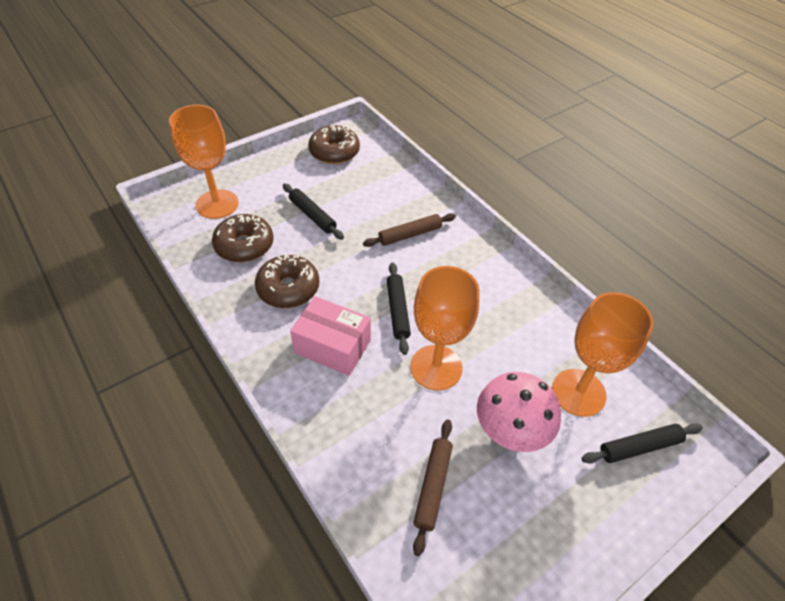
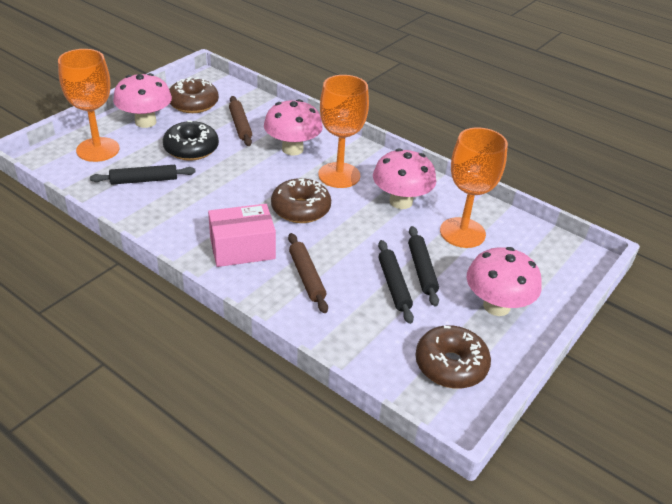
black donut: 0 -> 1
pink mushroom: 1 -> 4

